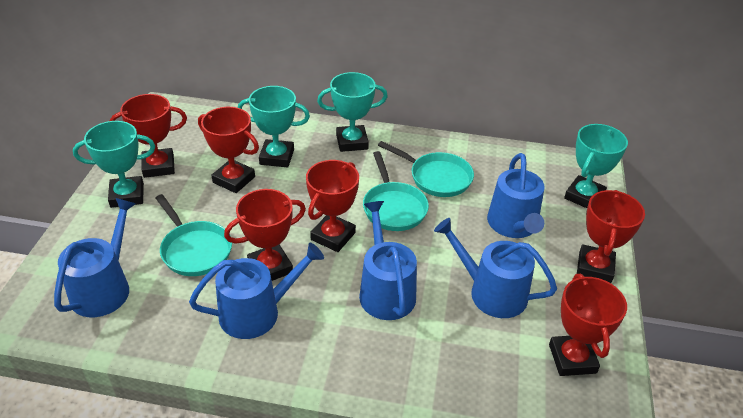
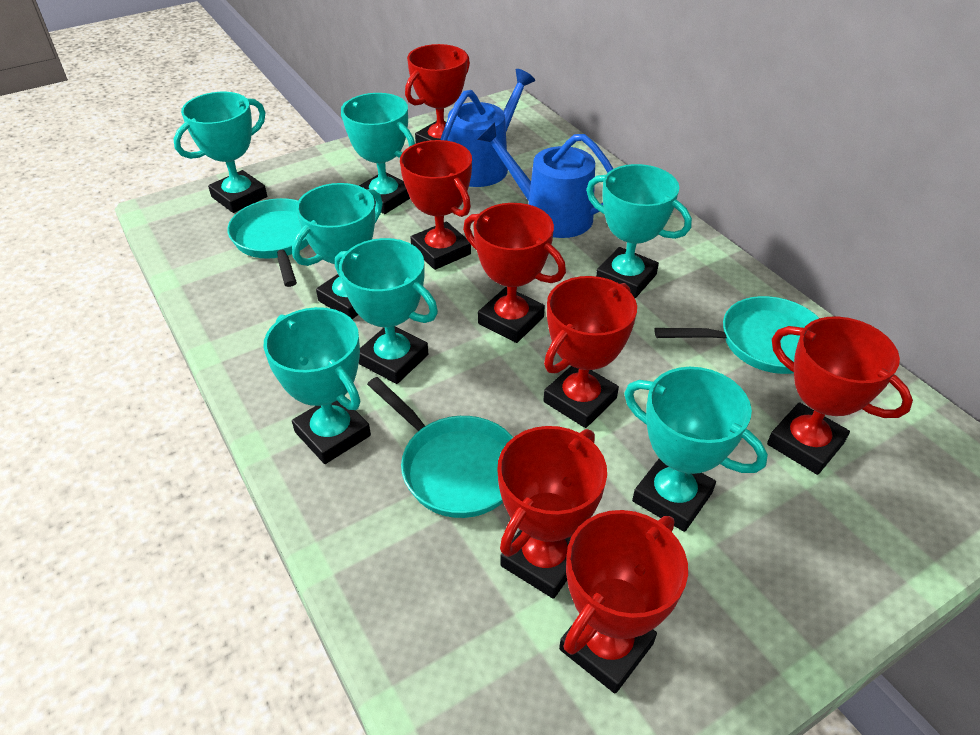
blue watering can: 5 -> 2
red trophy: 6 -> 7
turquoise trophy: 4 -> 7

